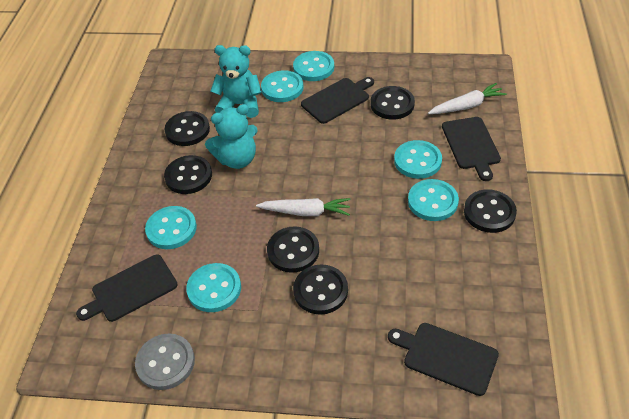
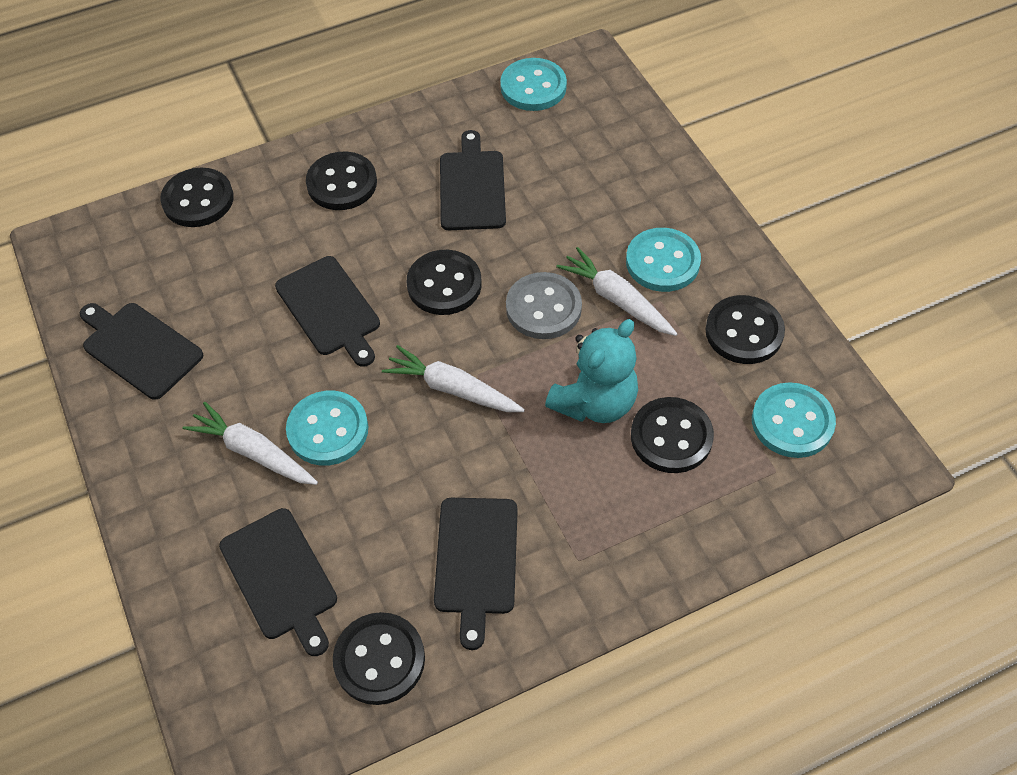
black cutting board: 4 -> 5
turquoise button: 6 -> 4
turquoise teddy bear: 2 -> 1
white carrot: 2 -> 3

